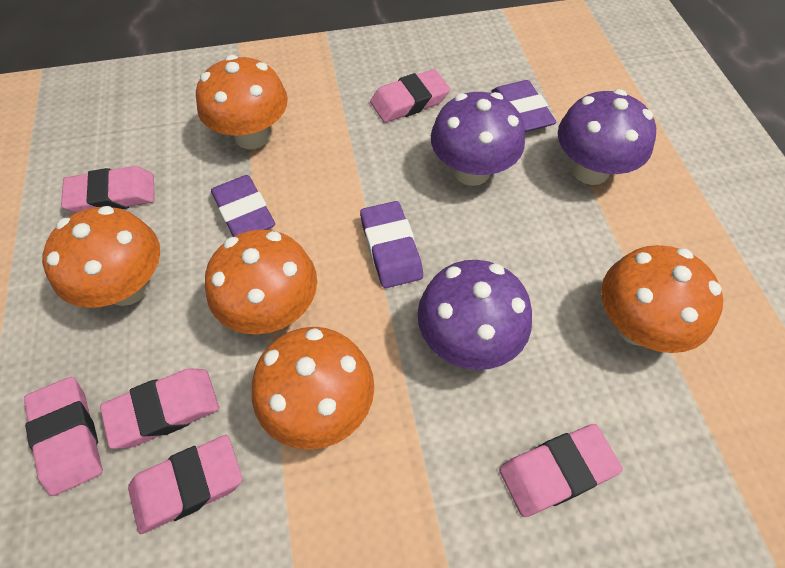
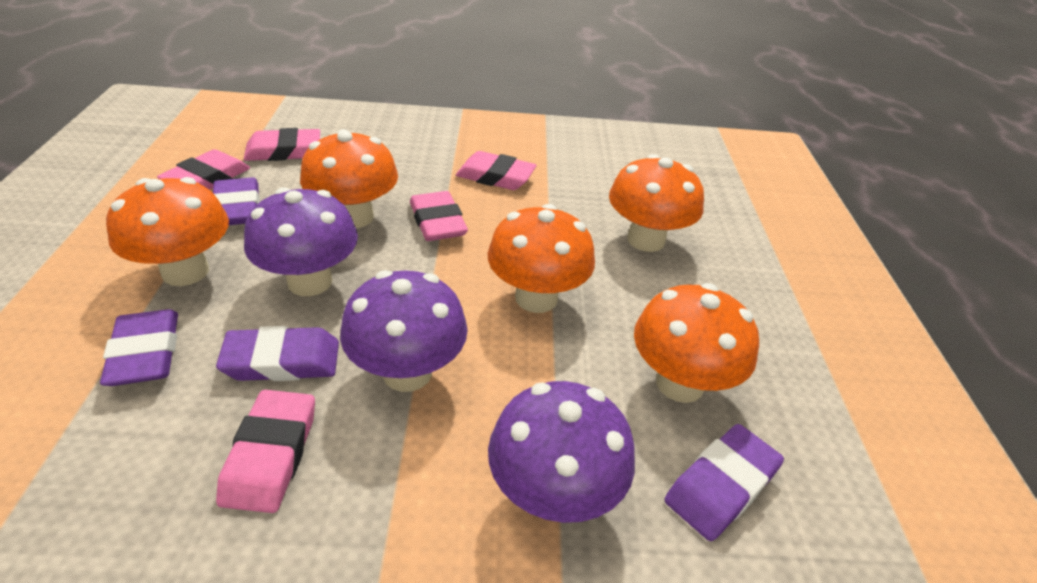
pink eraser: 6 -> 5
purple eraser: 3 -> 4

